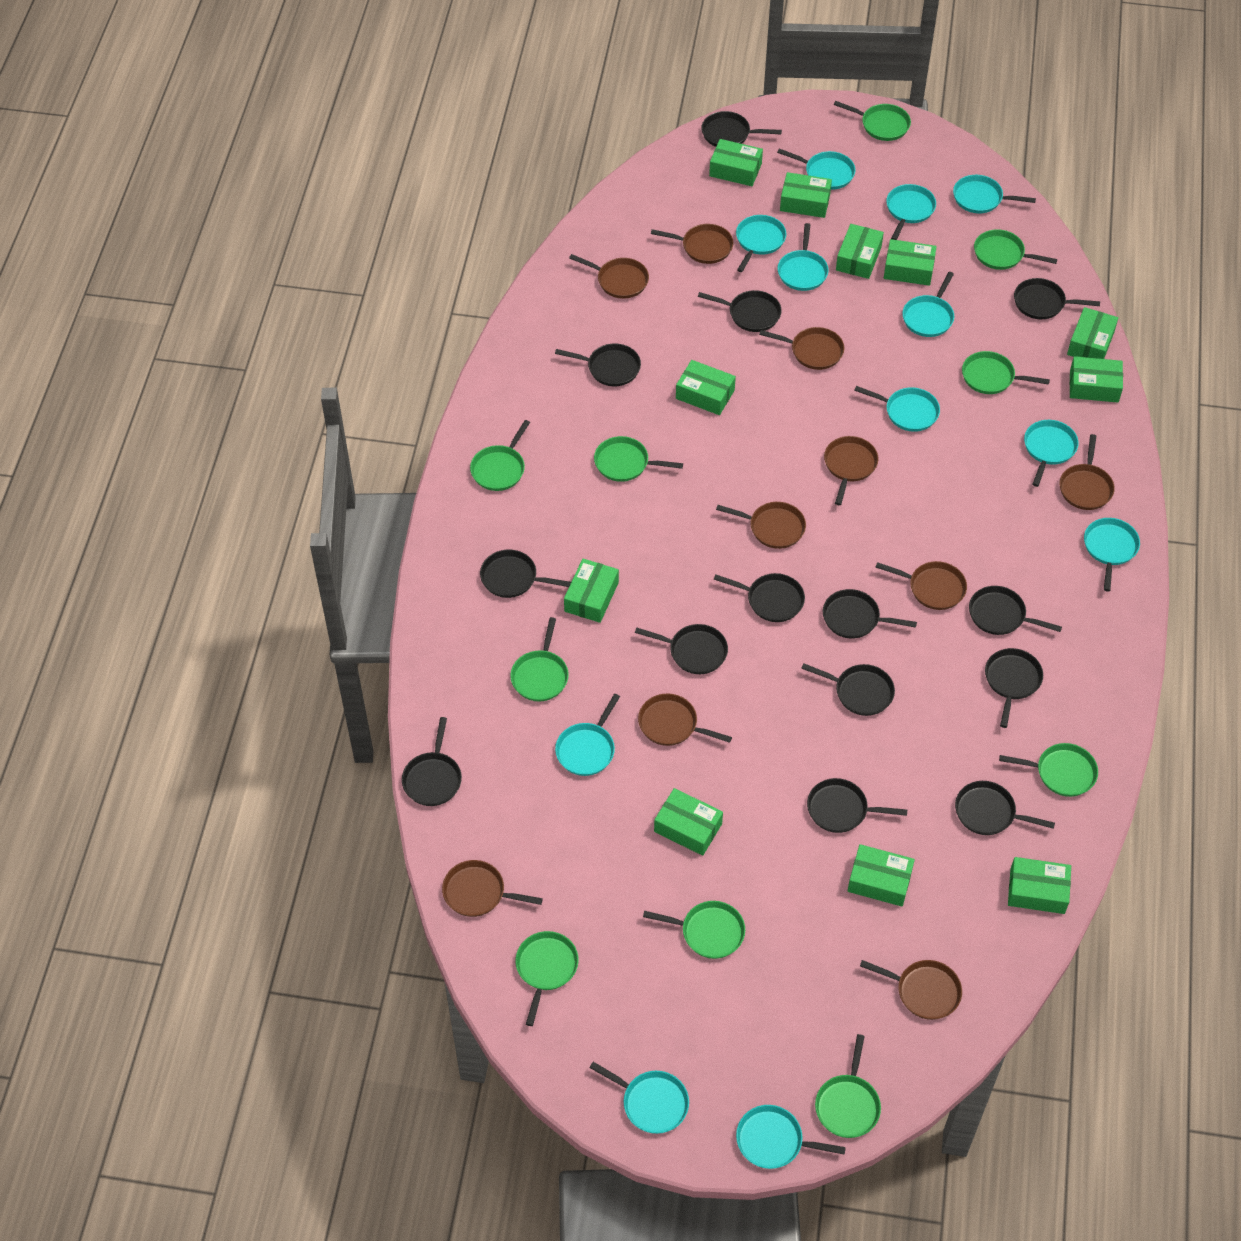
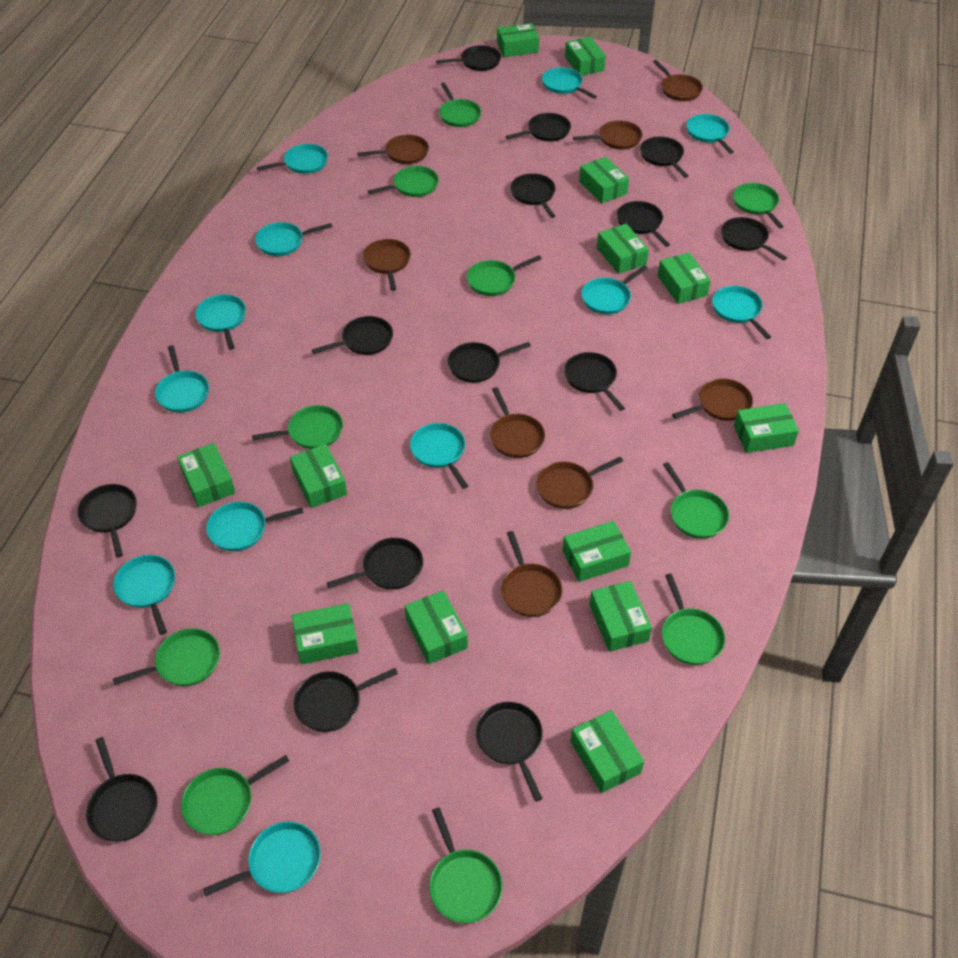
brown pan: 10 -> 8
green box: 11 -> 13

